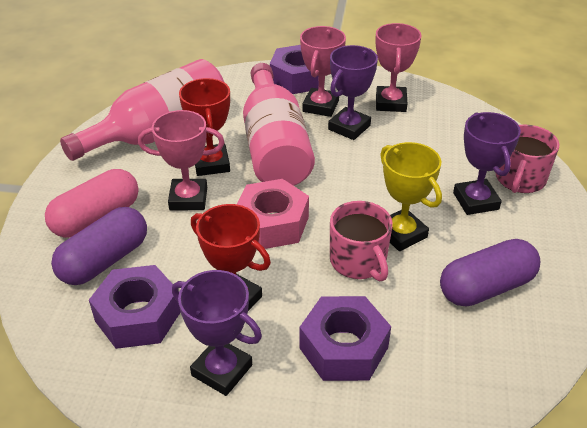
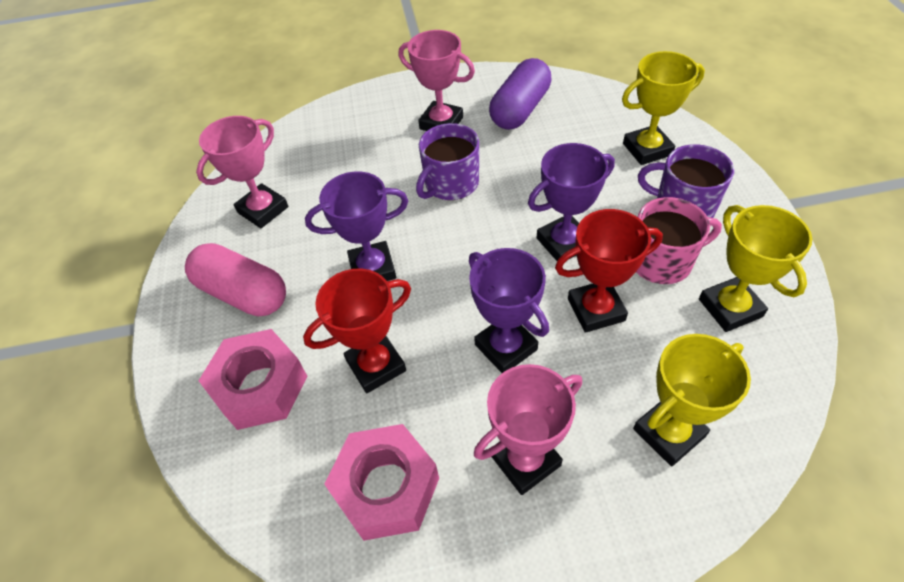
pink bottle: 2 -> 0
pink mug: 2 -> 1
pink nut: 1 -> 2
purple capsule: 2 -> 1
purple mug: 0 -> 2
purple nut: 3 -> 0
yellow trophy: 1 -> 3

